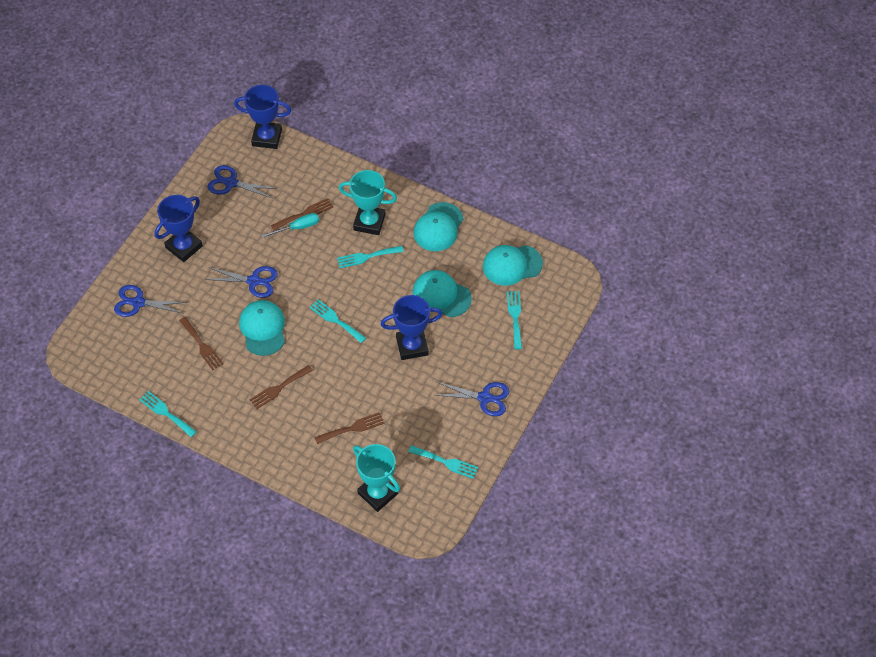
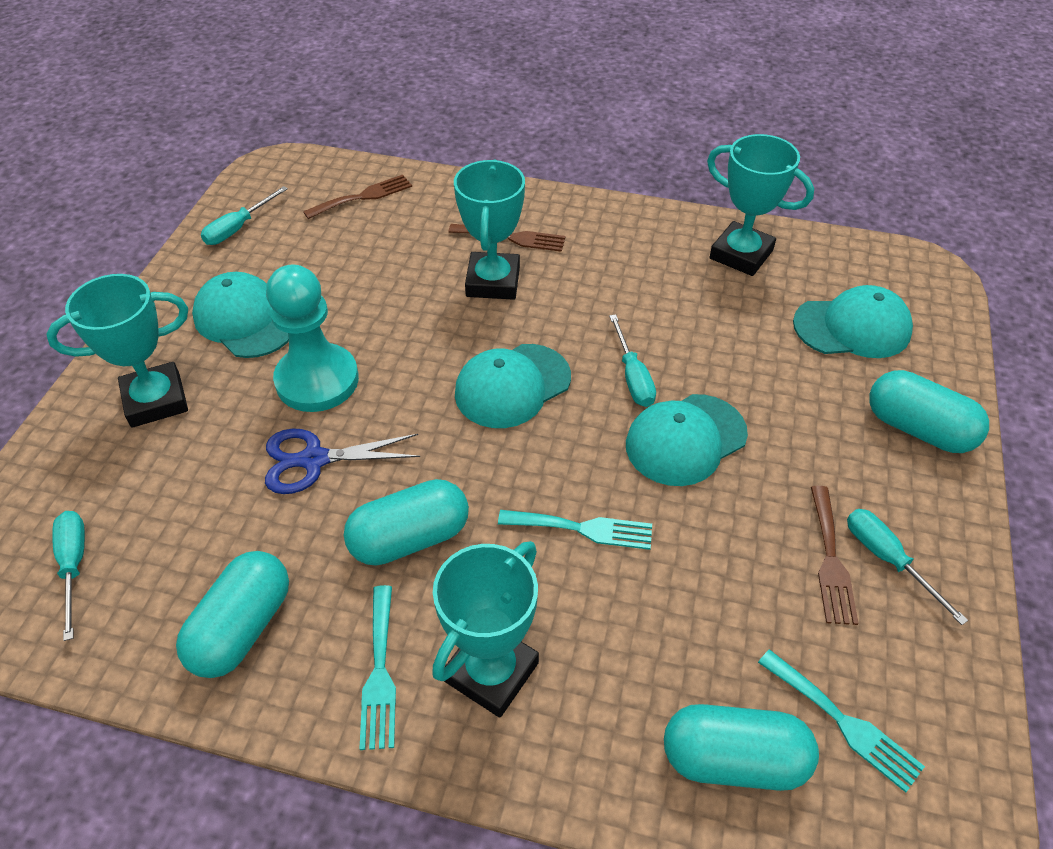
blue scissors: 4 -> 1
blue trophy: 3 -> 0
brown fork: 4 -> 3
turquoise capsule: 0 -> 4
turquoise fork: 5 -> 3
turquoise pawn: 0 -> 1
turquoise screwdriver: 1 -> 4
turquoise trophy: 2 -> 4

